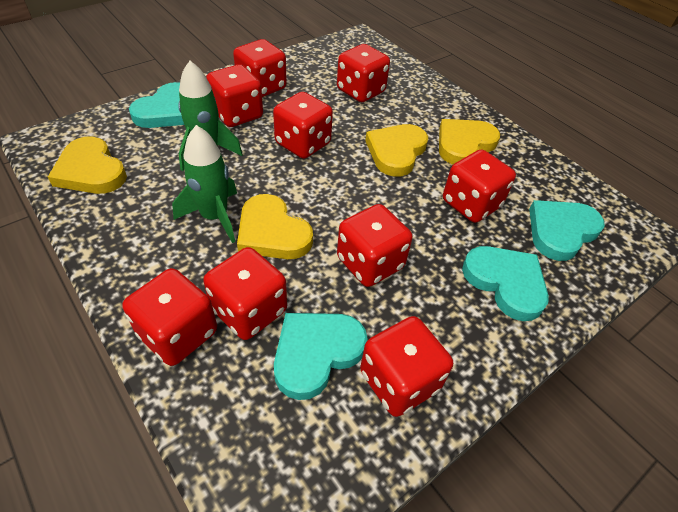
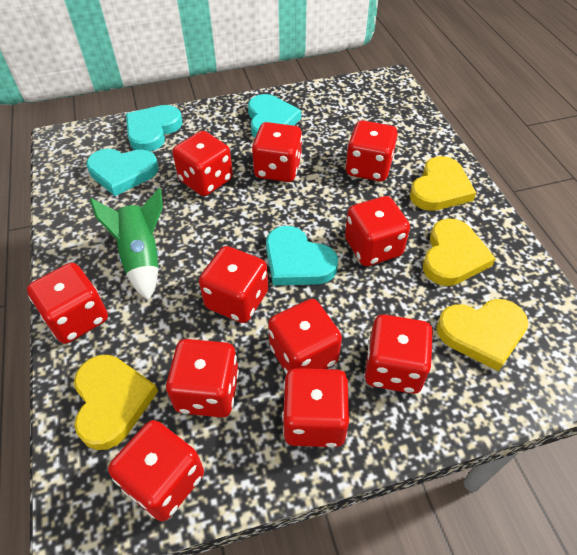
green rocket: 2 -> 1
red dice: 9 -> 11

